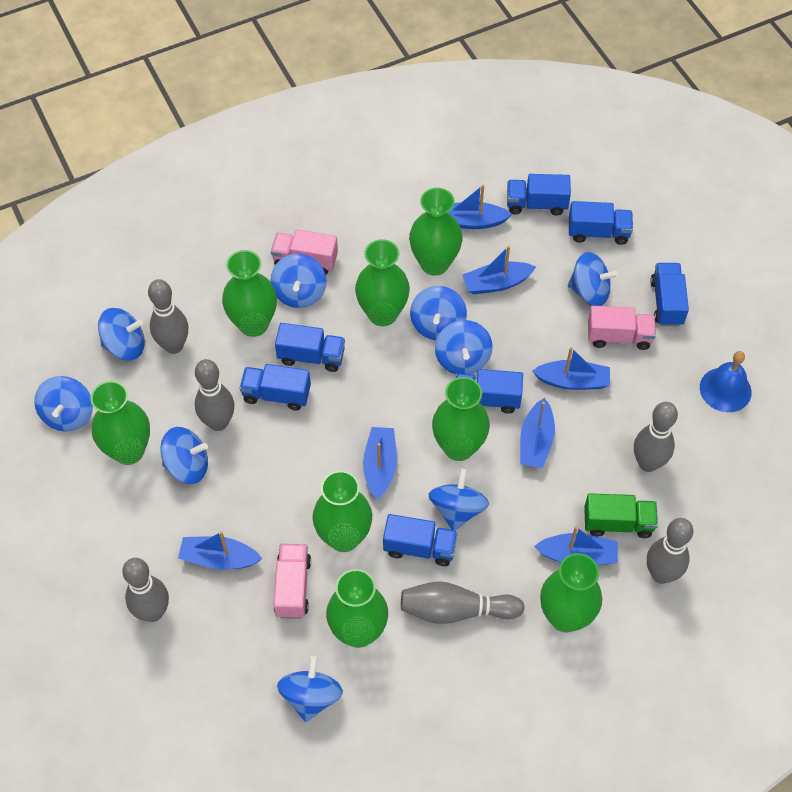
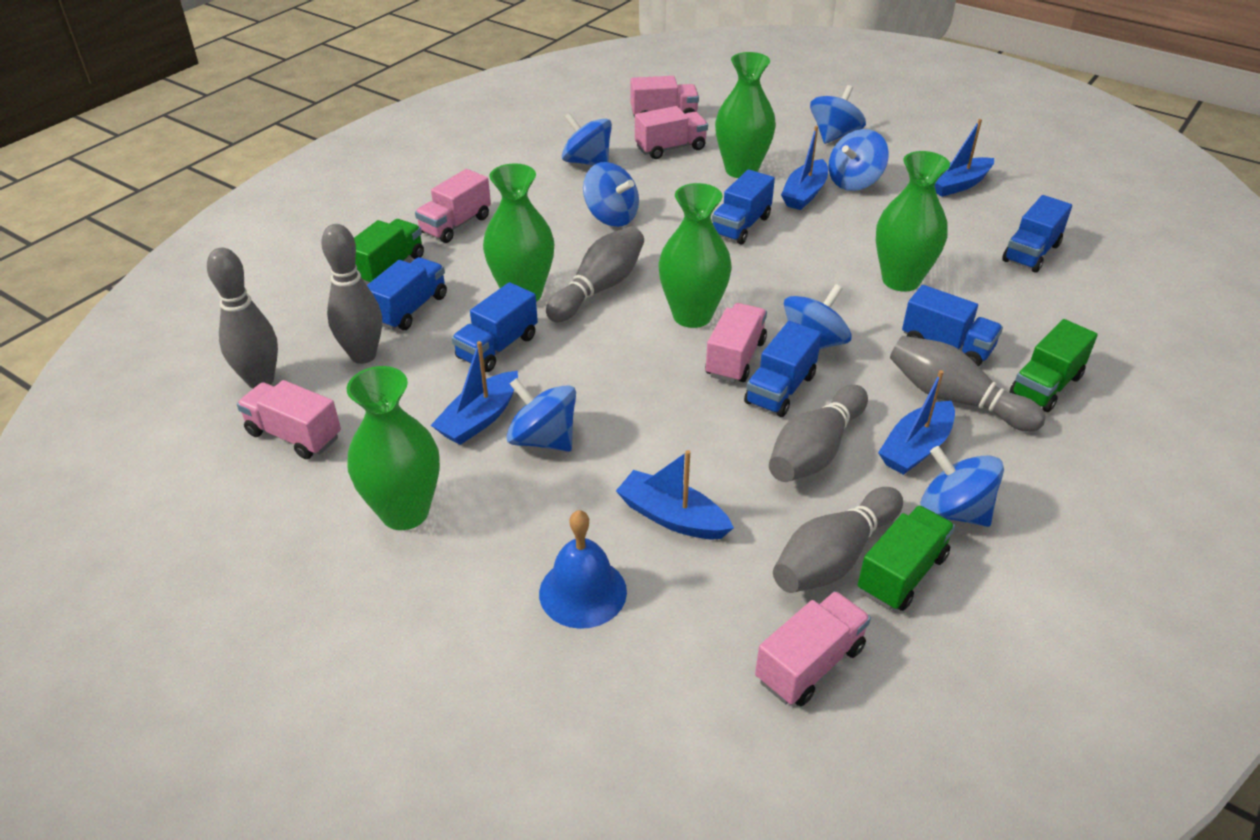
blue boat: 7 -> 5
blue spinning top: 9 -> 7
blue truck: 7 -> 6
green truck: 1 -> 3
green vase: 8 -> 5
pink truck: 3 -> 6

